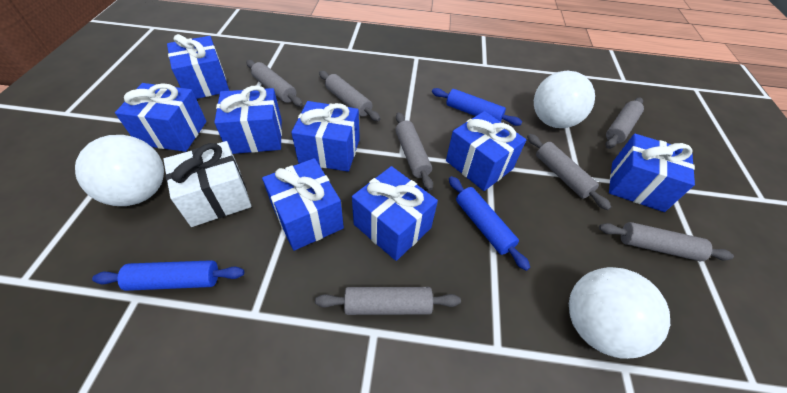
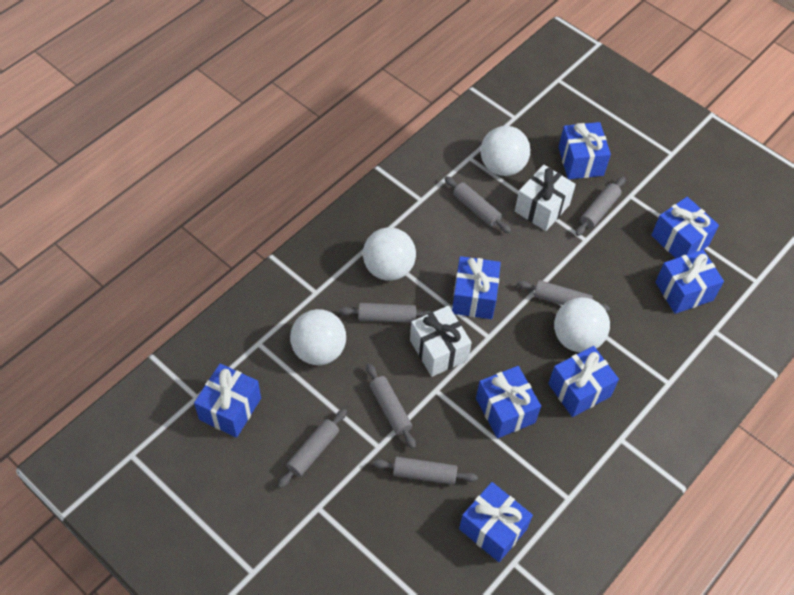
blue rolling pin: 3 -> 0
white ball: 3 -> 4
white gift: 1 -> 2

